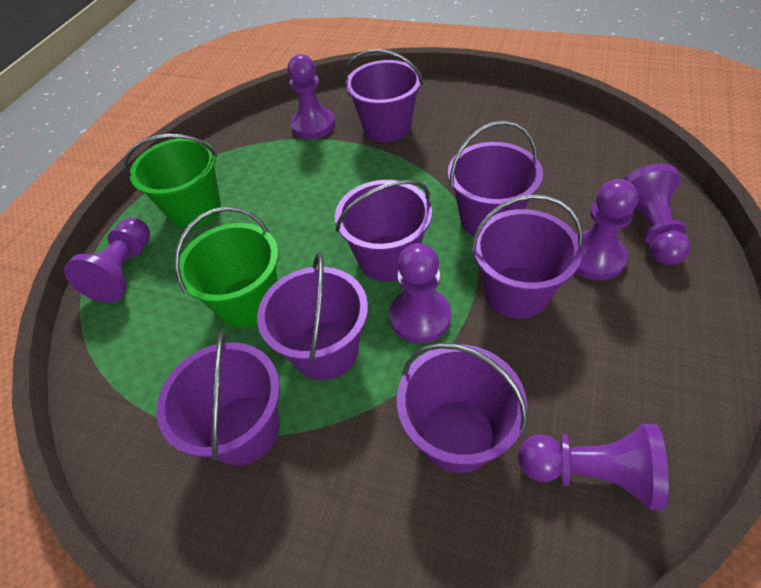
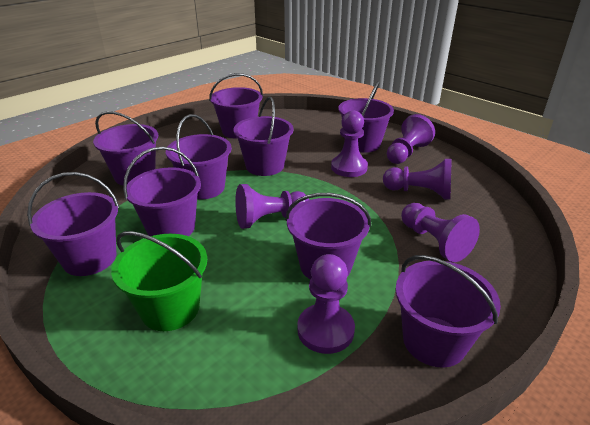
green bucket: 2 -> 1
purple bucket: 7 -> 9

